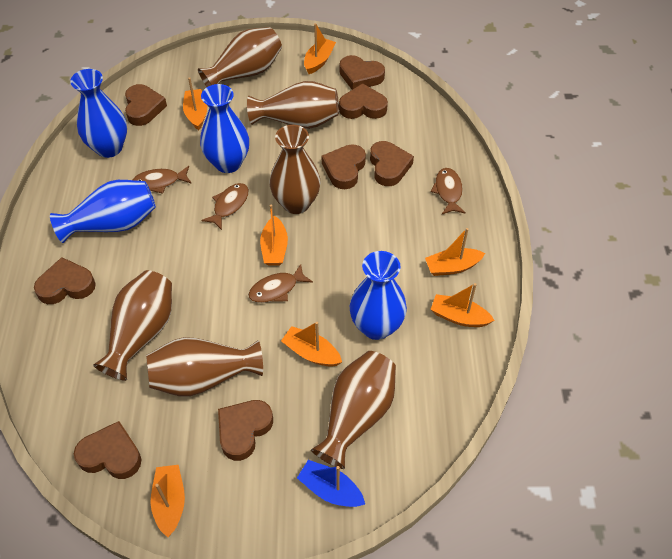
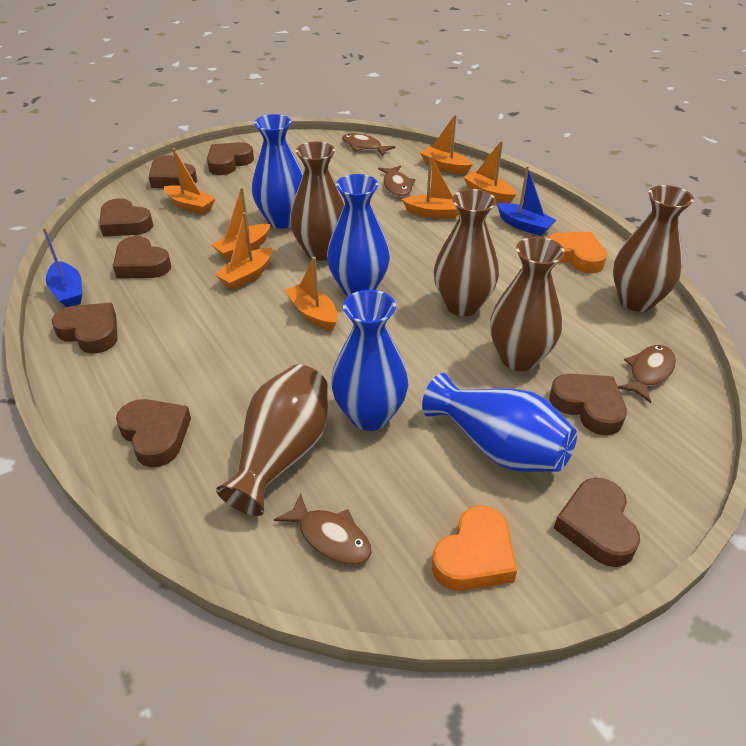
blue boat: 1 -> 2
brown vase: 6 -> 5
orange heart: 0 -> 2

